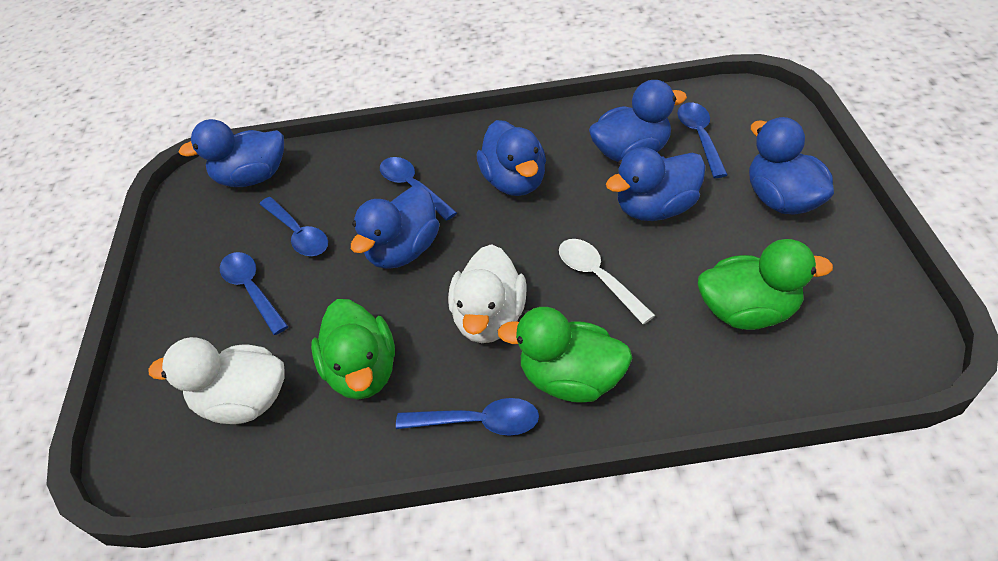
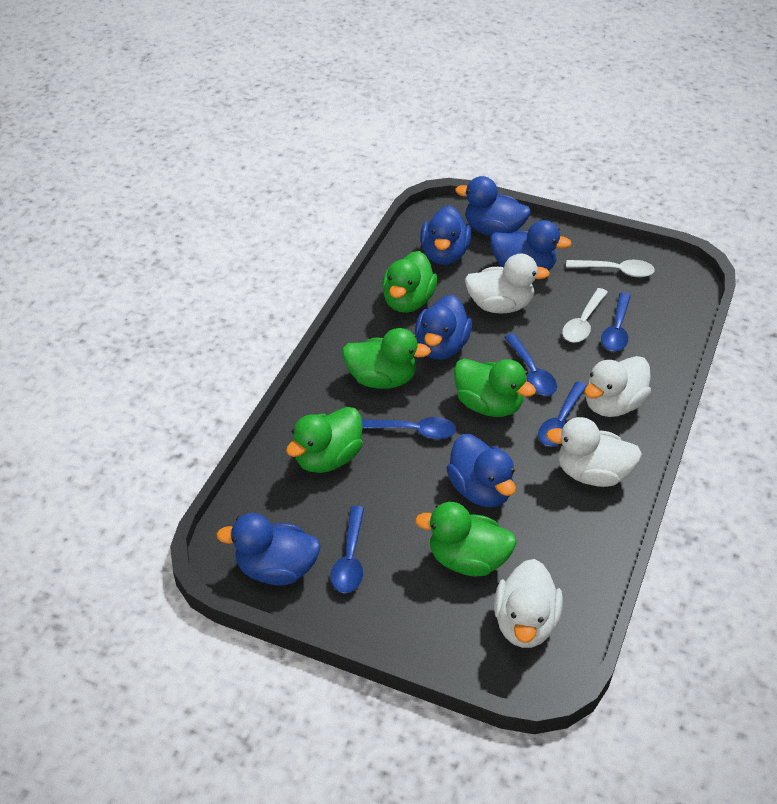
green duck: 3 -> 5
white duck: 2 -> 4
white spoon: 1 -> 2

